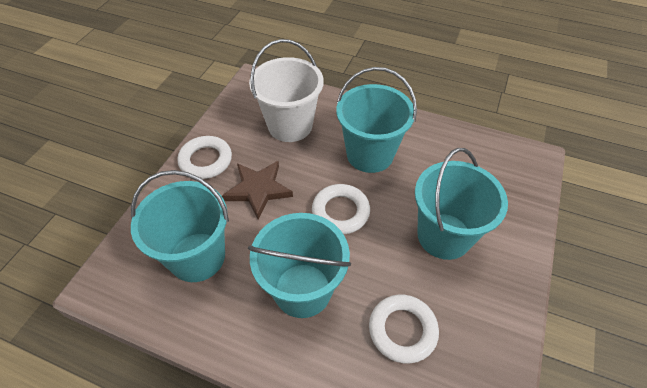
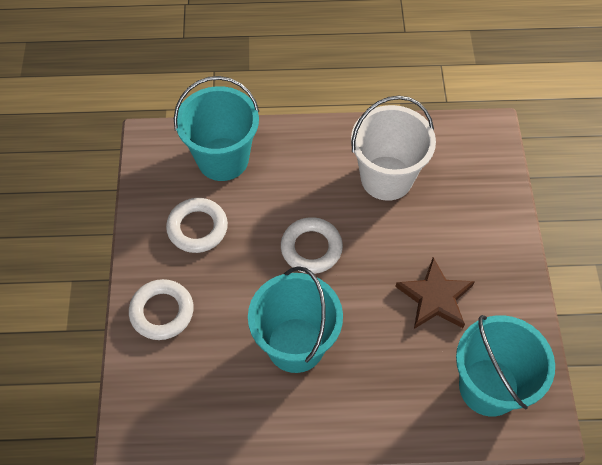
turquoise bucket: 4 -> 3

